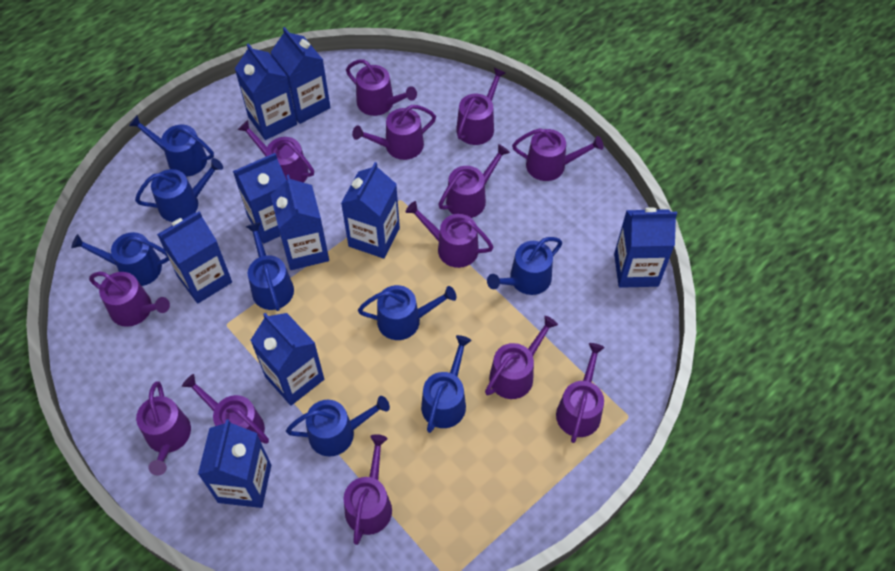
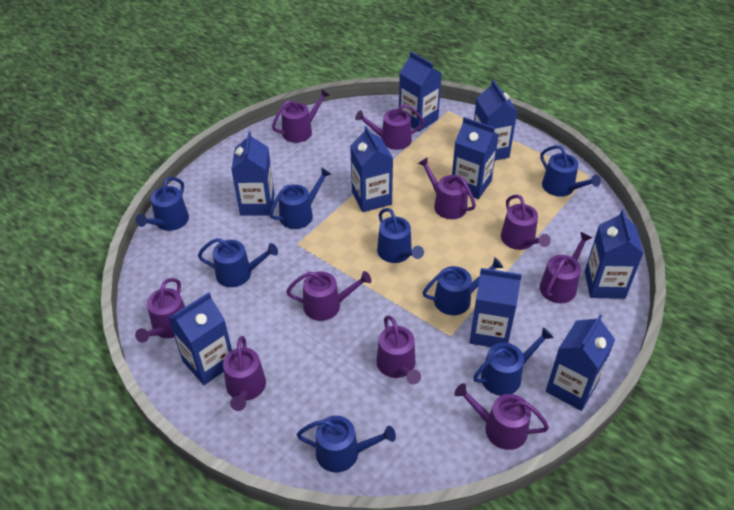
purple watering can: 13 -> 10

